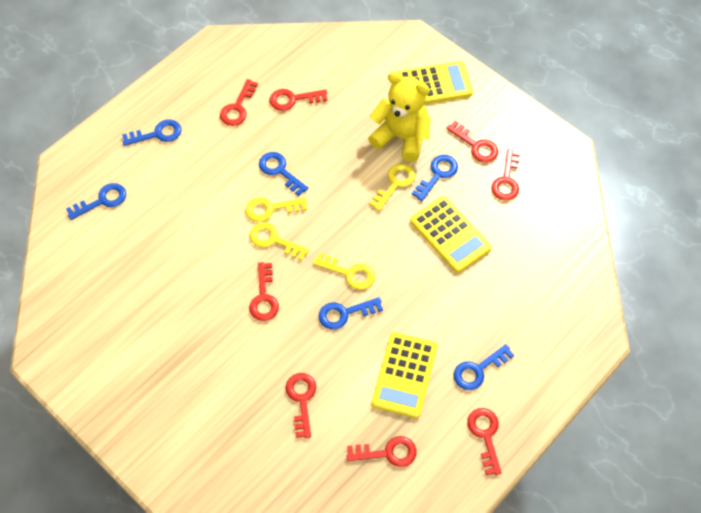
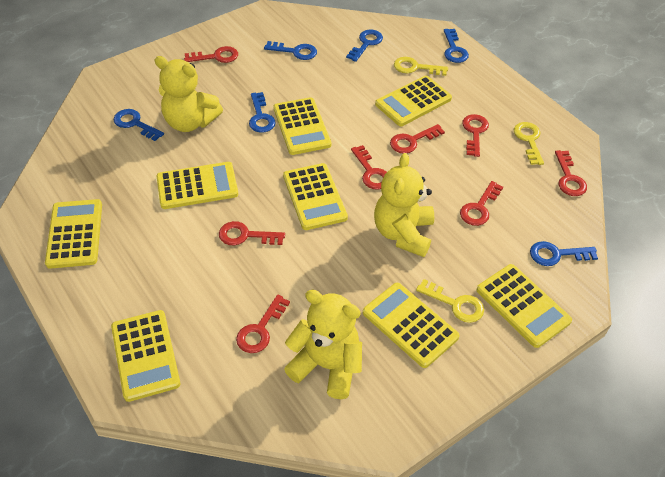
yellow calculator: 3 -> 8
yellow key: 4 -> 3
yellow teddy bear: 1 -> 3

